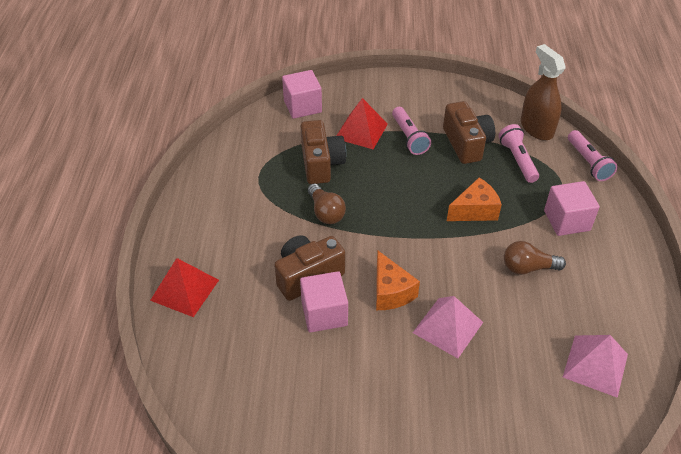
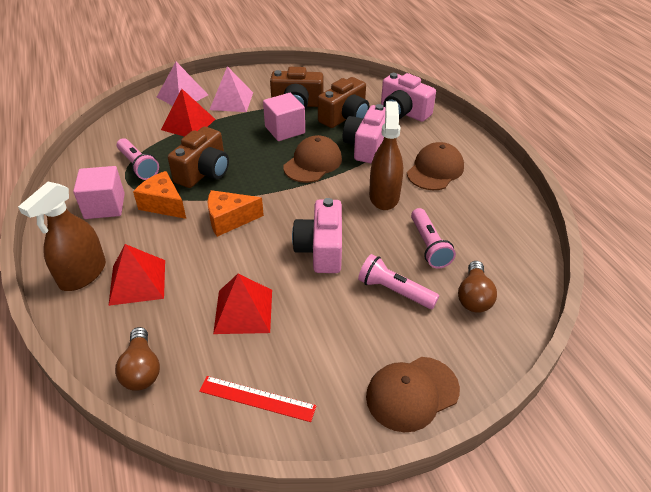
brown cap: 0 -> 3
brown spray bottle: 1 -> 2
pink camera: 0 -> 3
pink cube: 3 -> 2
red pyramid: 2 -> 3
red ruler: 0 -> 1

